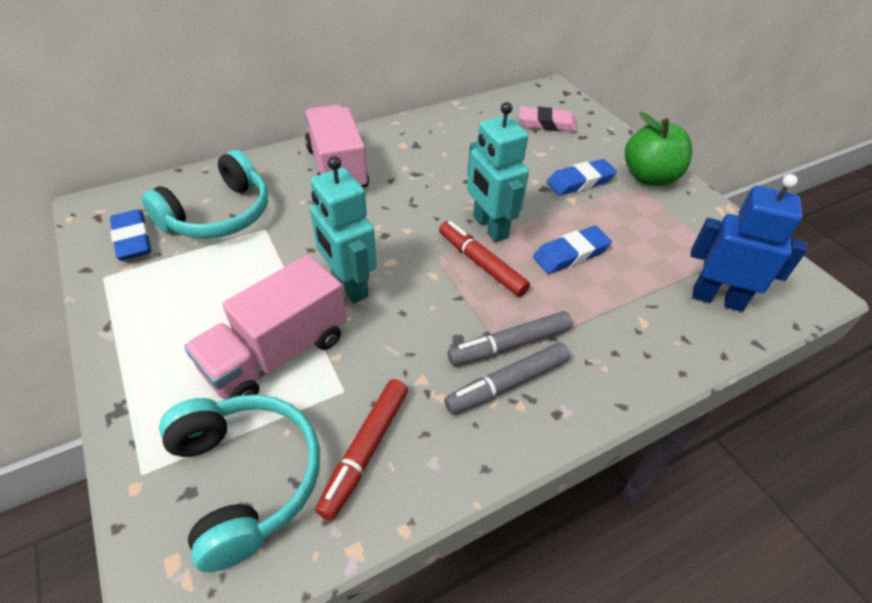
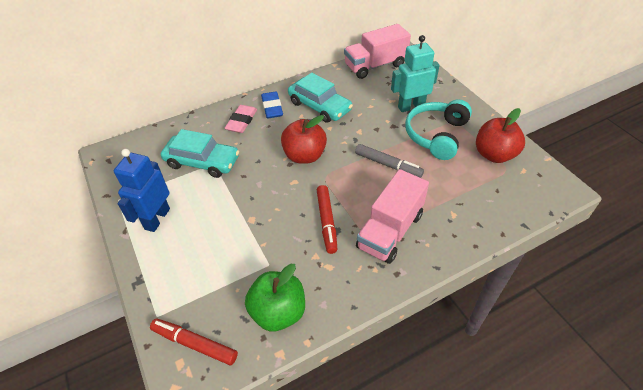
blue eraser: 3 -> 1
grey marker: 2 -> 1
red apple: 0 -> 2
turquoise car: 0 -> 2
turquoise headphones: 2 -> 1
turquoise robot: 2 -> 1

